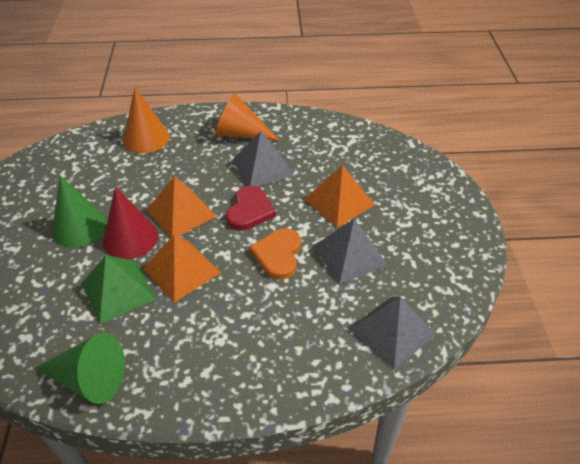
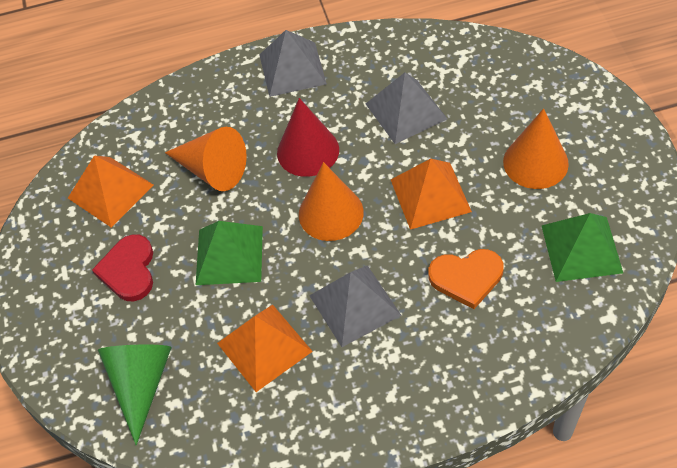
green cone: 2 -> 1
green pyramid: 1 -> 2
orange cone: 2 -> 3

